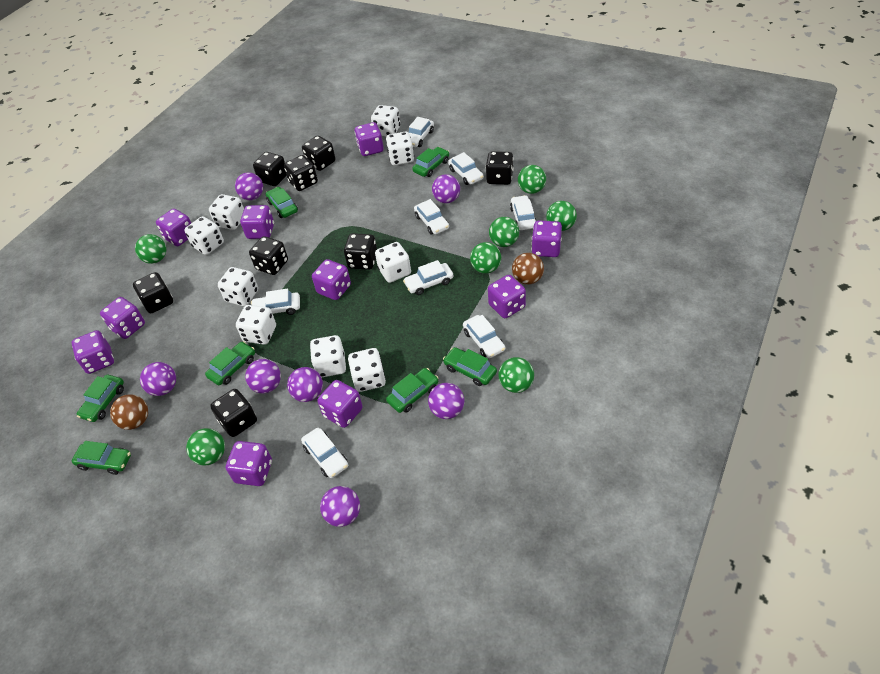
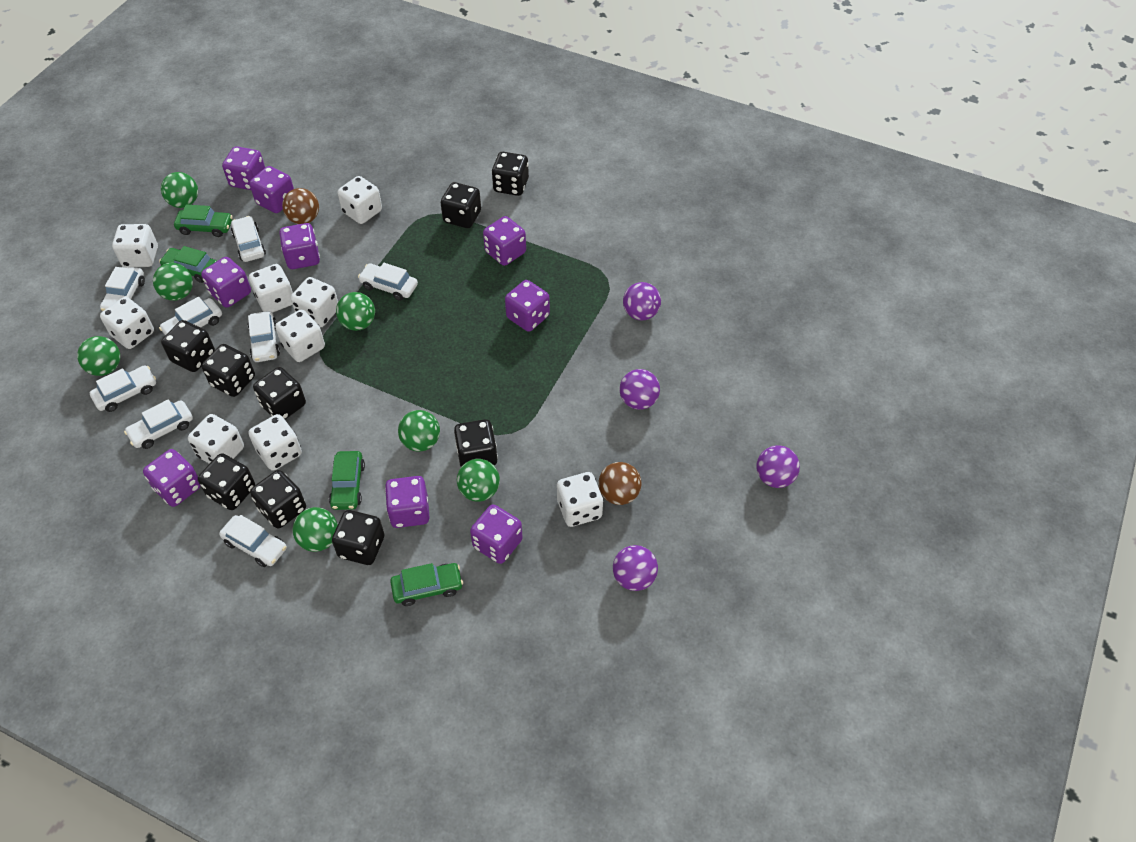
black dice: 8 -> 9
green car: 7 -> 4
purple ball: 7 -> 4
purple dice: 10 -> 9

